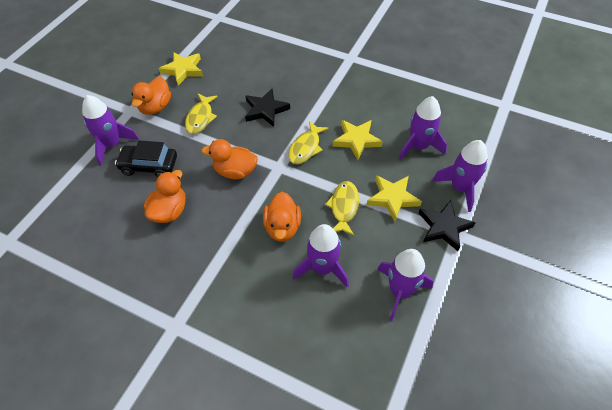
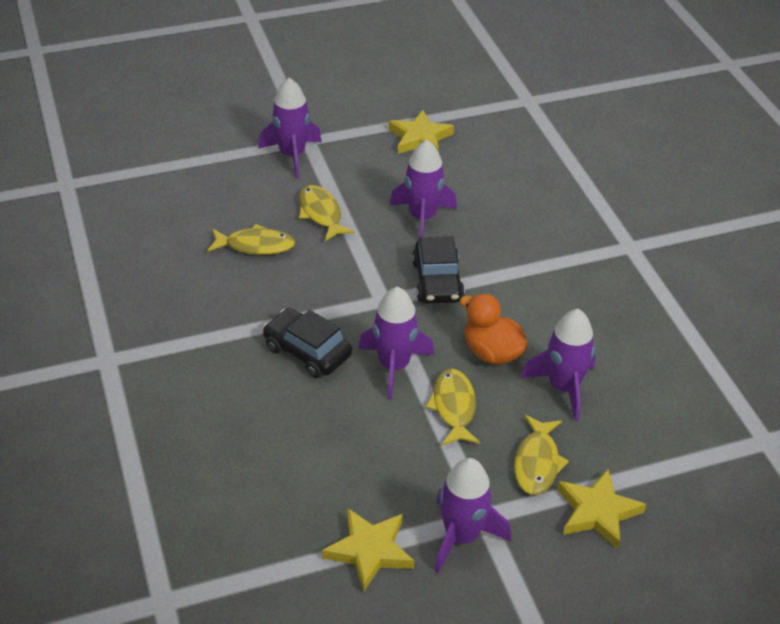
black car: 1 -> 2
black star: 2 -> 0
orange duck: 4 -> 1
yellow fish: 3 -> 4

